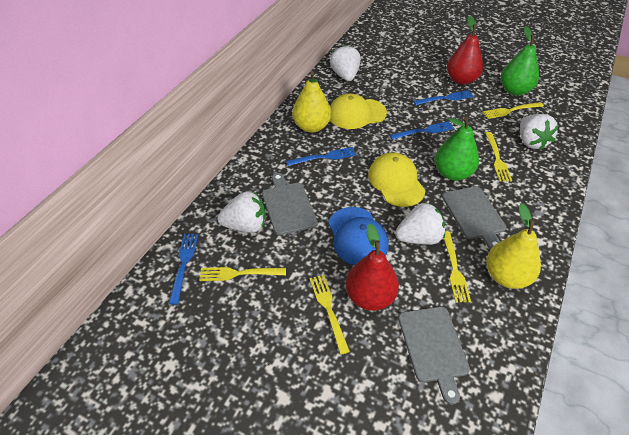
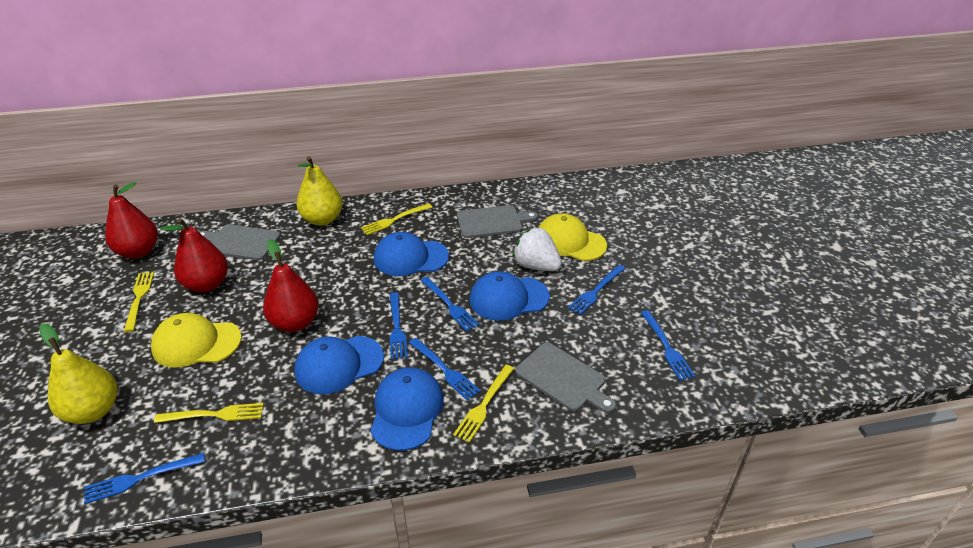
blue cap: 1 -> 4
blue fork: 4 -> 6
green pear: 2 -> 0
red pear: 2 -> 3
white strawberry: 4 -> 1
yellow fork: 5 -> 4

